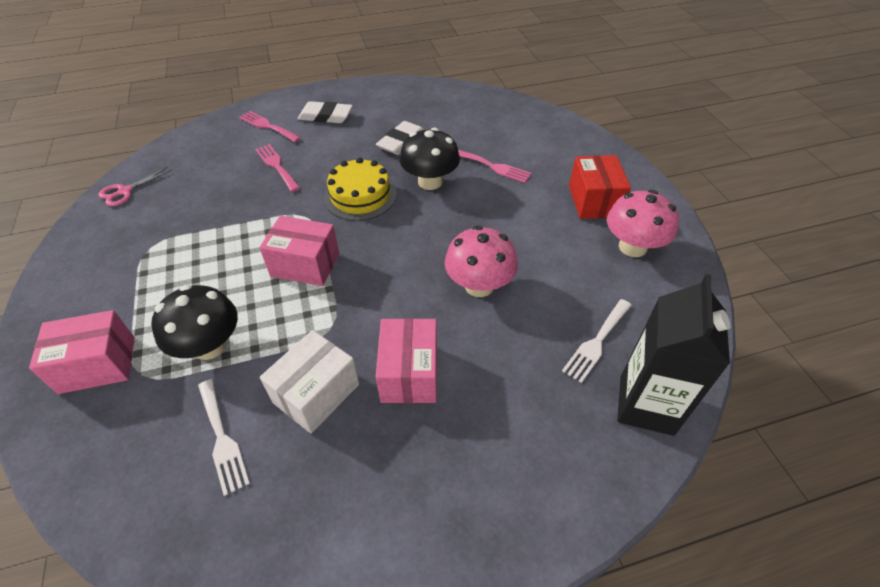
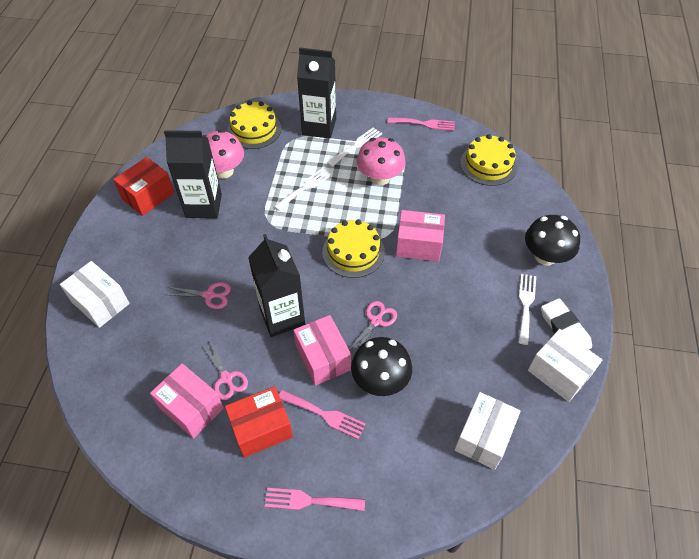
black carton: 1 -> 3
pink scissors: 1 -> 3
red box: 1 -> 2
white box: 1 -> 3
white eraser: 2 -> 1
white fork: 2 -> 3
yellow cake: 1 -> 3

